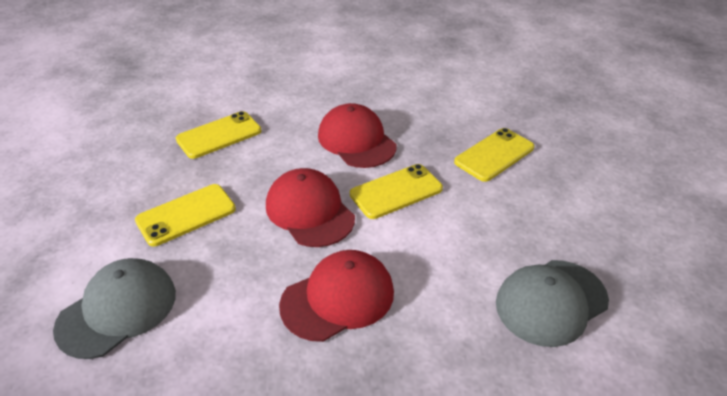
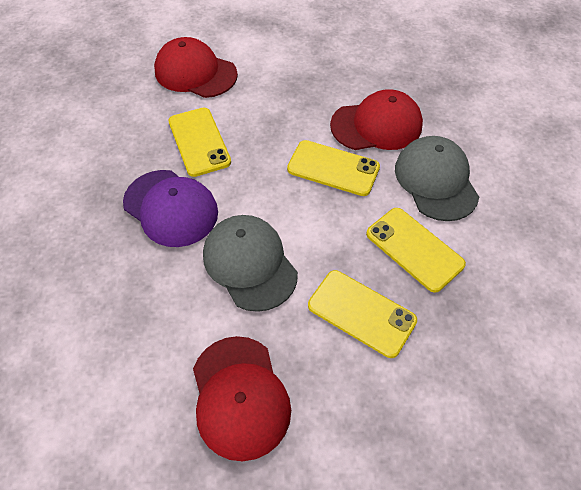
purple cap: 0 -> 1

